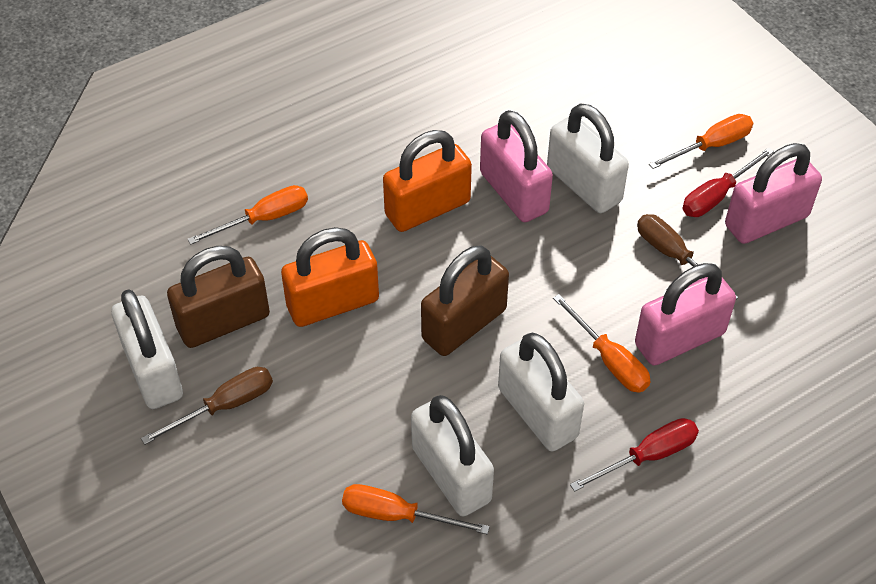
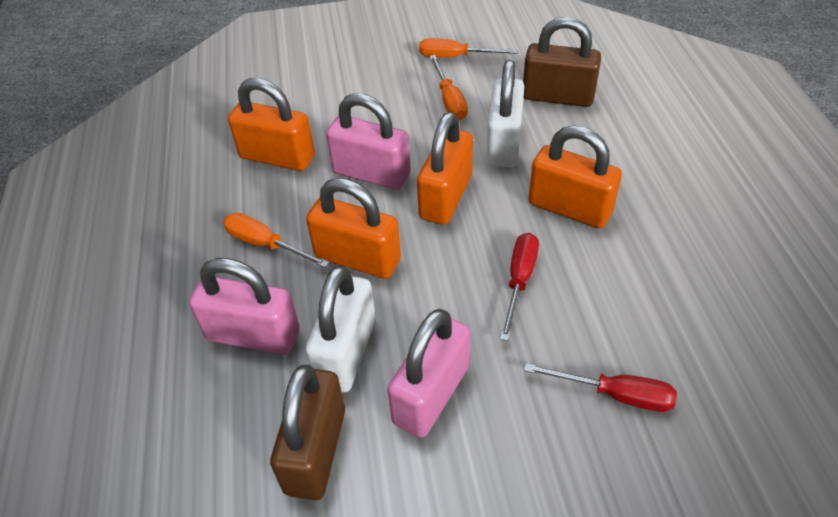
brown screwdriver: 2 -> 0
orange padlock: 2 -> 4
orange screwdriver: 4 -> 3
white padlock: 4 -> 2

